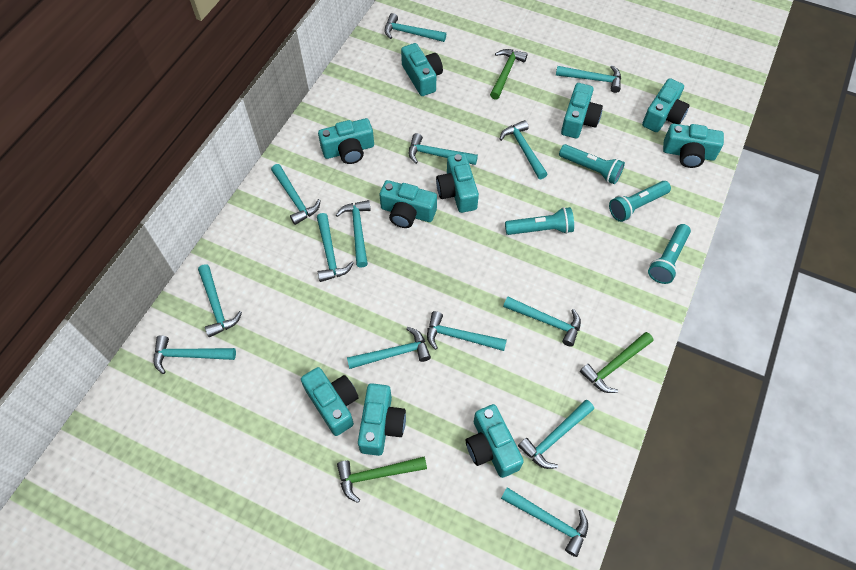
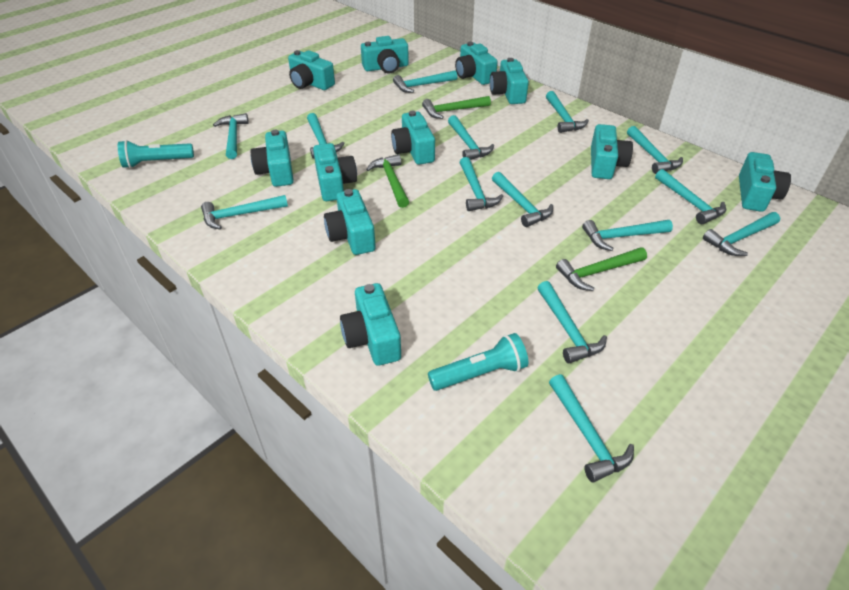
turquoise camera: 10 -> 11
turquoise flashlight: 4 -> 2

